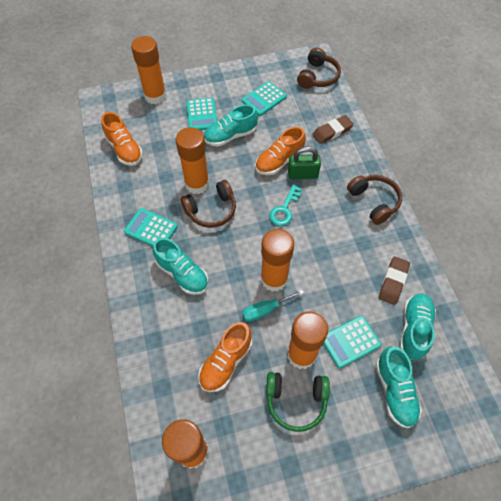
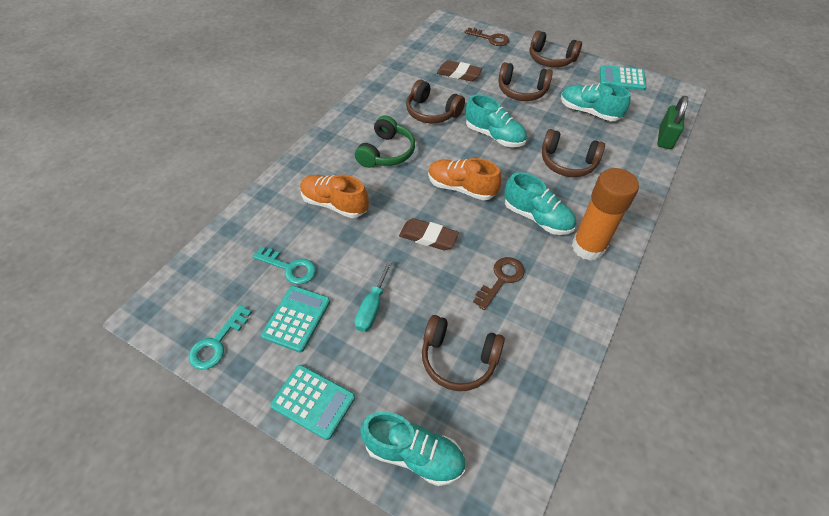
brown headphones: 3 -> 5
brown key: 0 -> 2
orange glue stick: 5 -> 1
orange shoe: 3 -> 2
turquoise calculator: 4 -> 3
turquoise key: 1 -> 2

